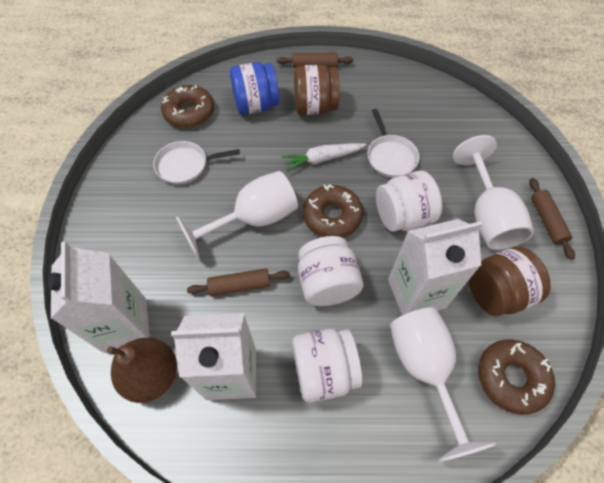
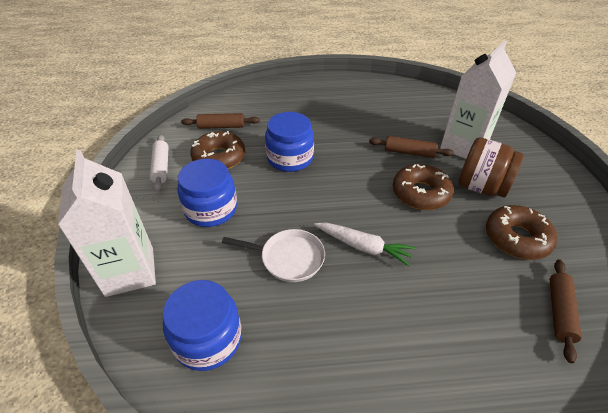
blue jar: 1 -> 3
brown jar: 2 -> 1
brown pear: 1 -> 0
white carton: 3 -> 2
white goblet: 3 -> 0
white jar: 3 -> 0
white pan: 2 -> 1
white rolling pin: 0 -> 1

